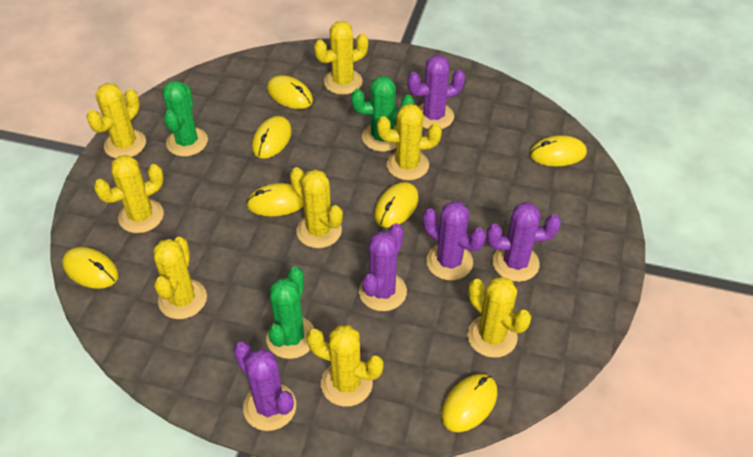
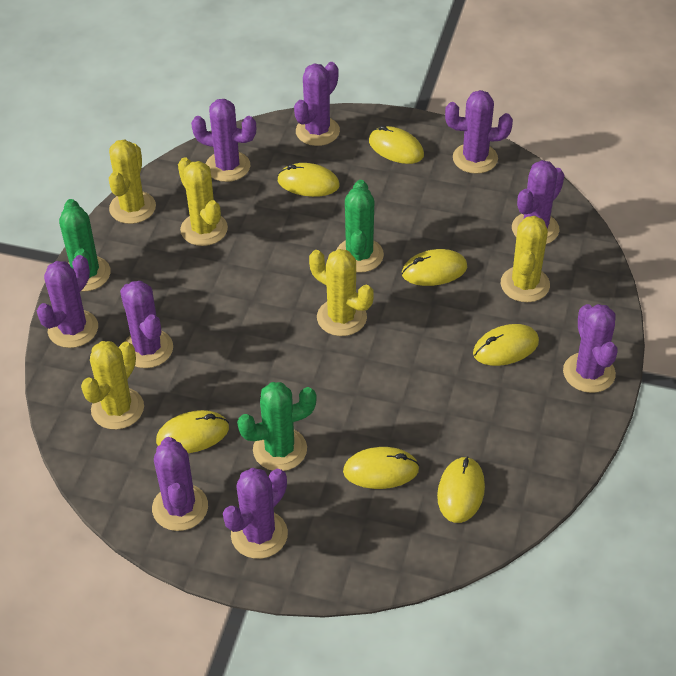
purple cactus: 5 -> 9
yellow cactus: 8 -> 5

